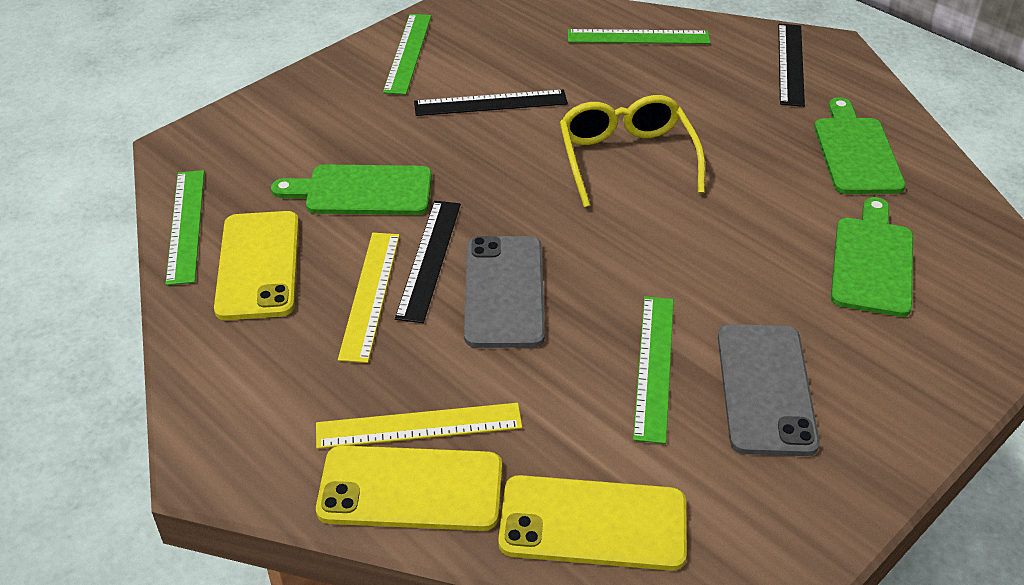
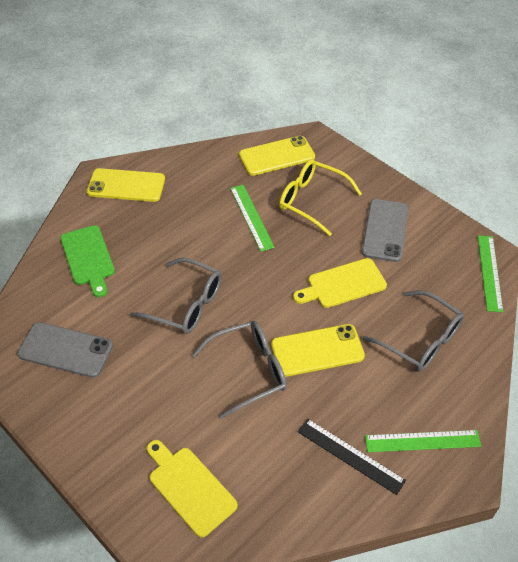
black ruler: 3 -> 1
green cutting board: 3 -> 1
green ruler: 4 -> 3
grey glasses: 0 -> 3
yellow cutting board: 0 -> 2
yellow ruler: 2 -> 0

